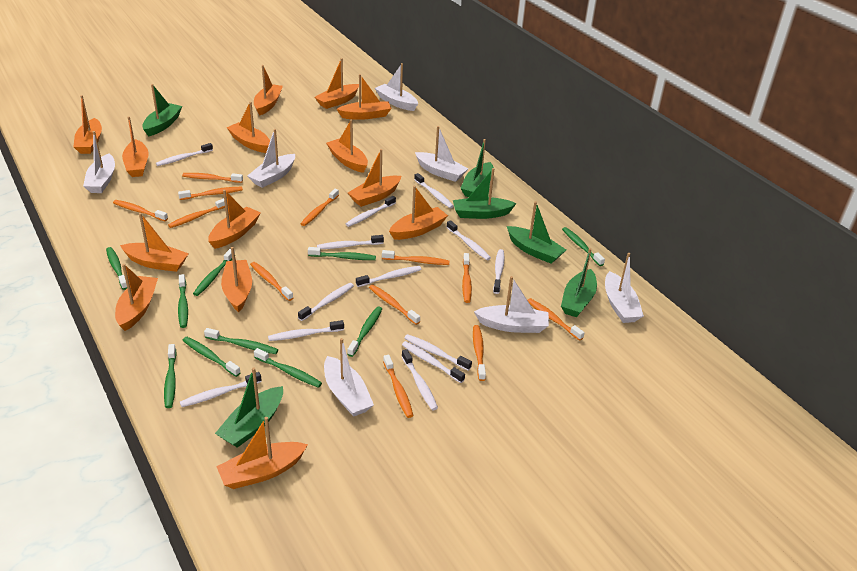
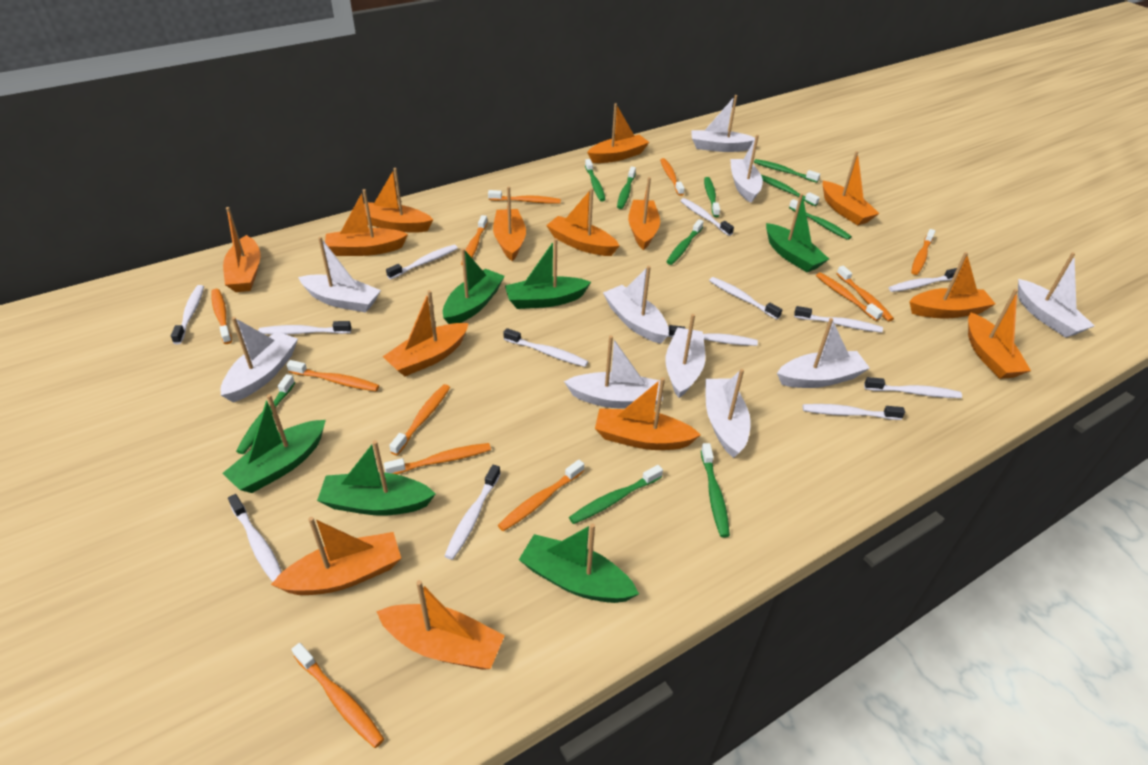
white boat: 7 -> 10

